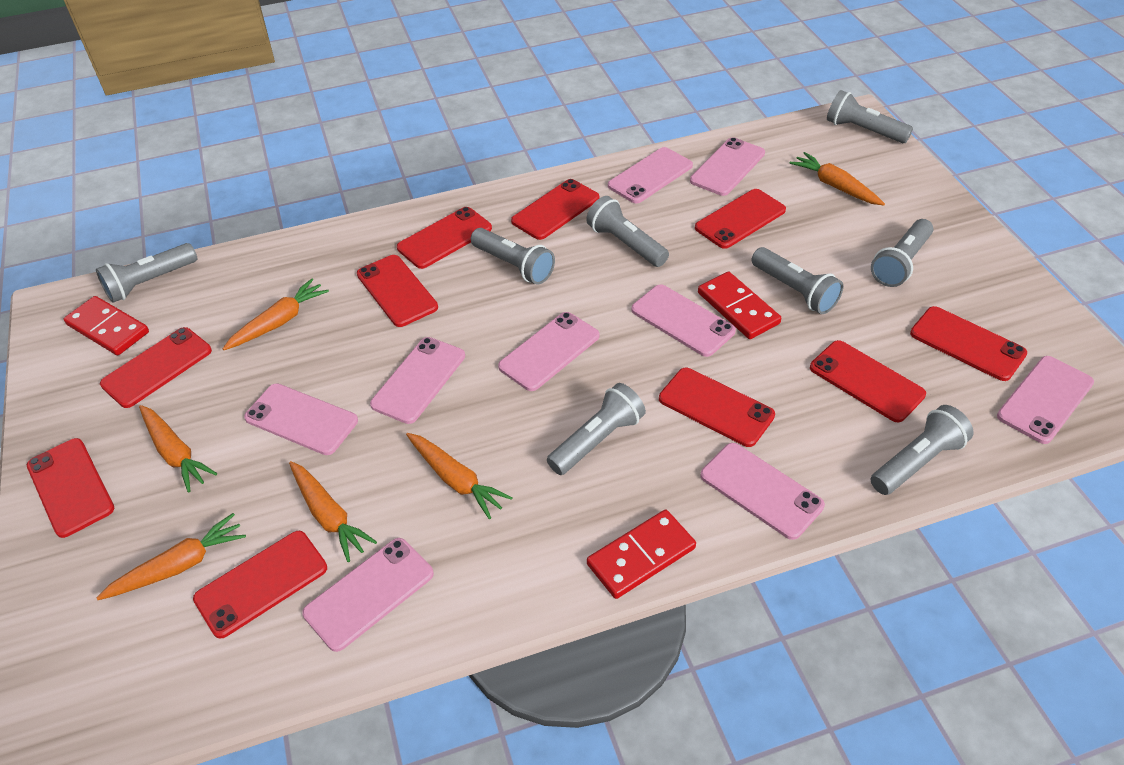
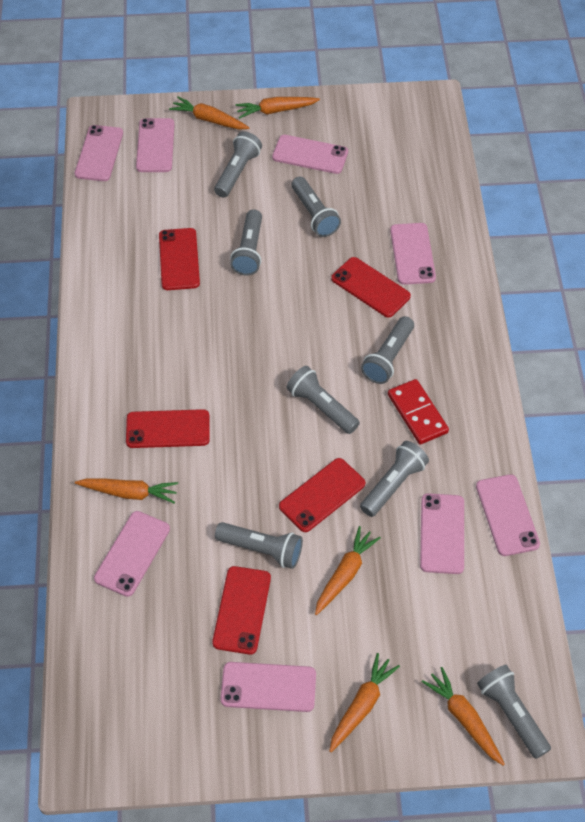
pink phone: 9 -> 8
red domino: 3 -> 1
red phone: 10 -> 5

